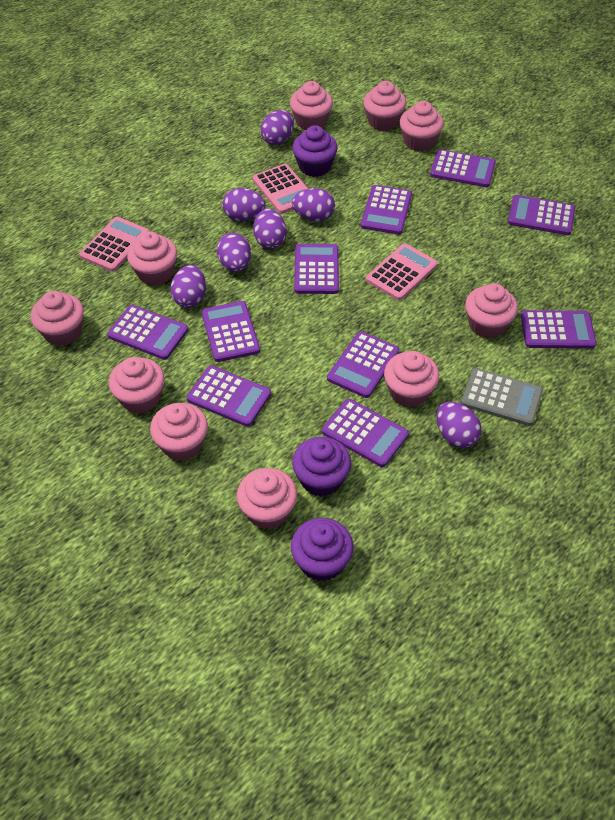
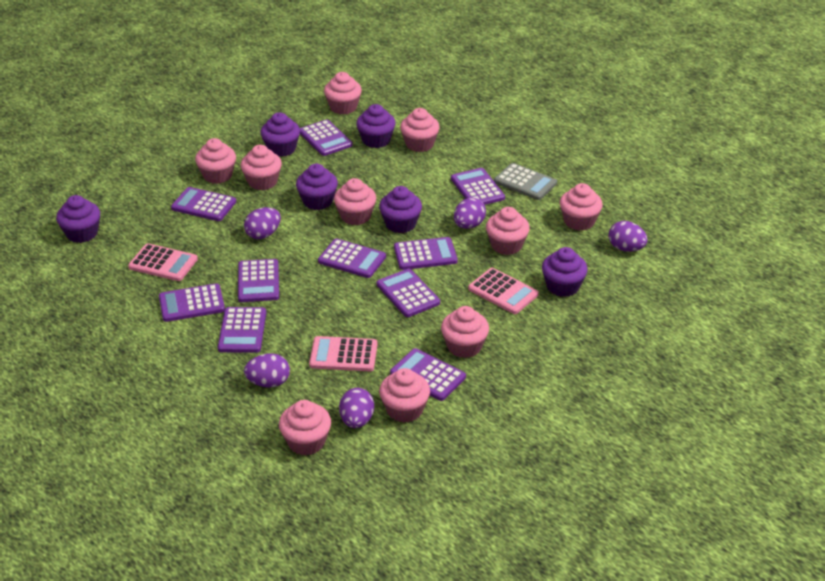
purple cupcake: 3 -> 6
purple egg: 7 -> 5

